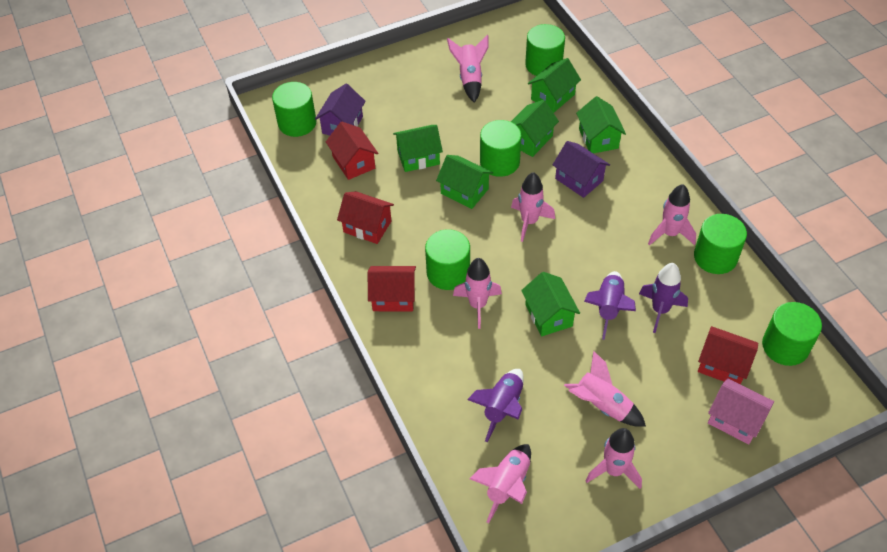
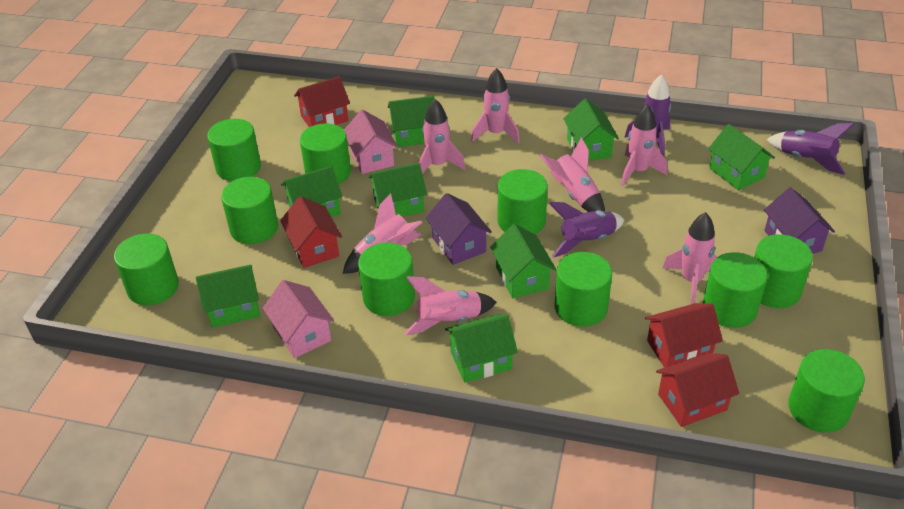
green cylinder: 6 -> 10
green house: 6 -> 8
pink house: 1 -> 2

